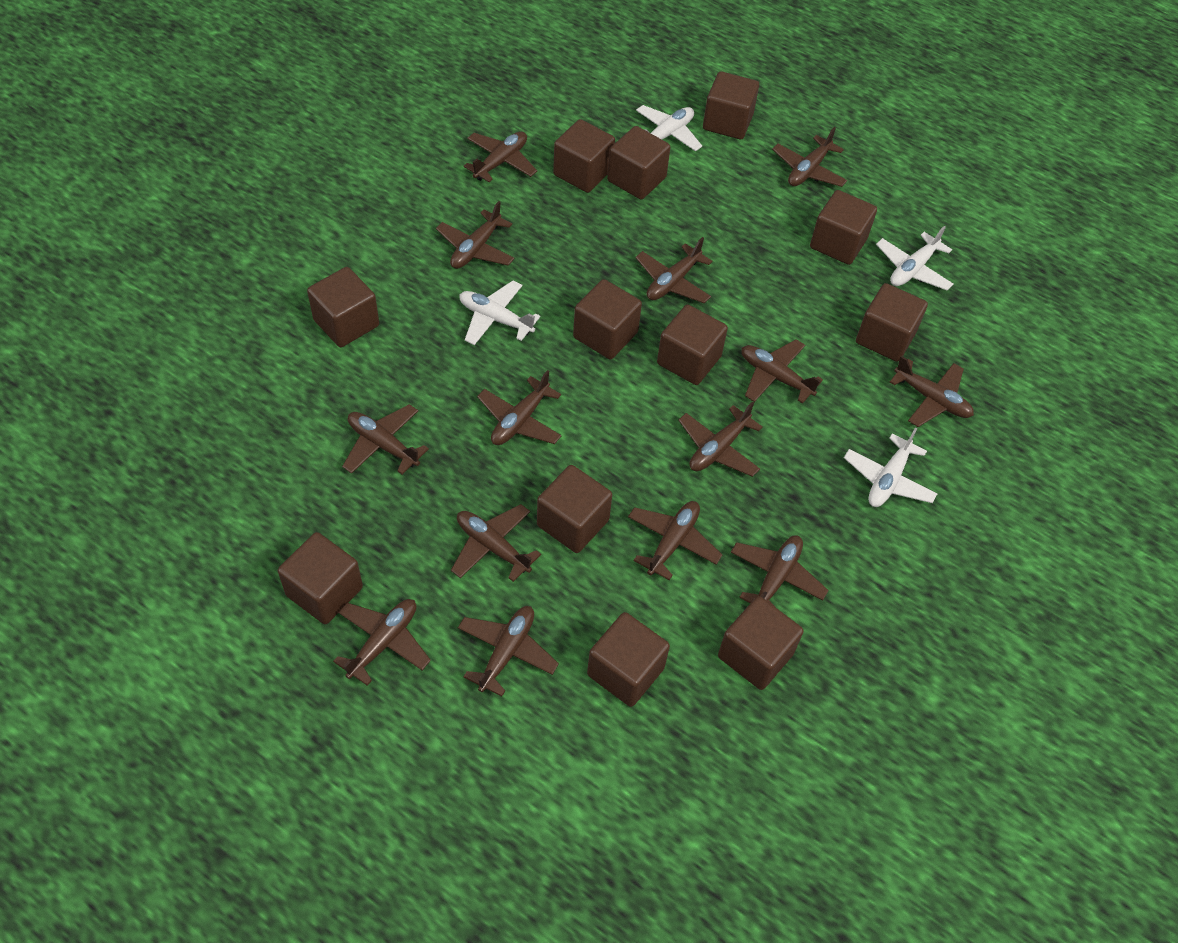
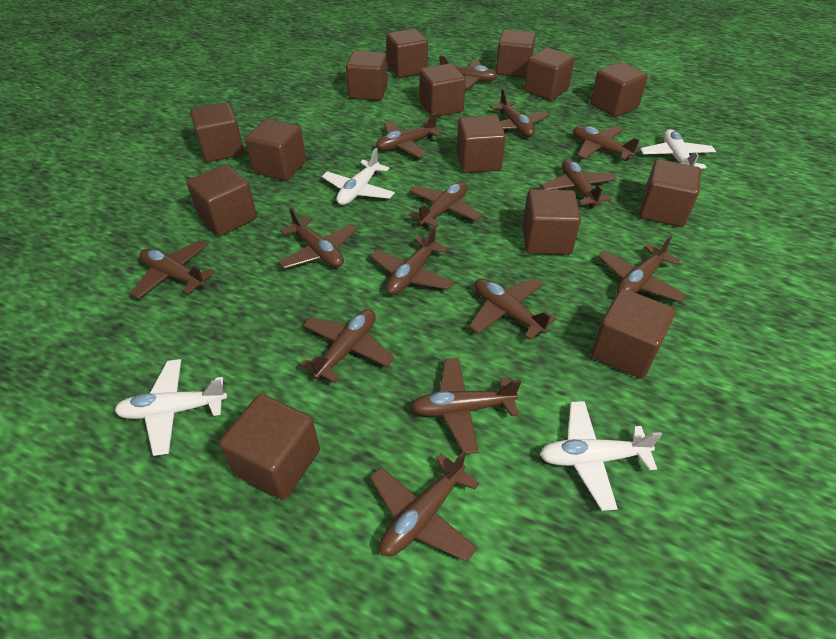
brown cube: 12 -> 14

